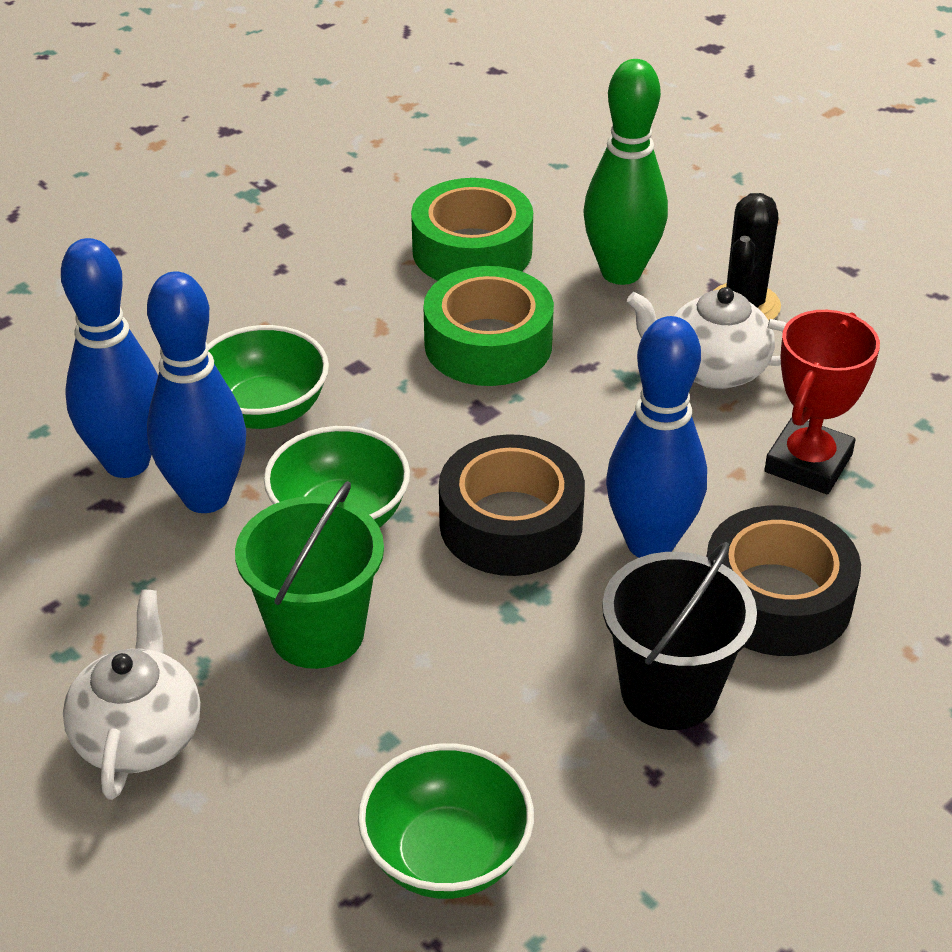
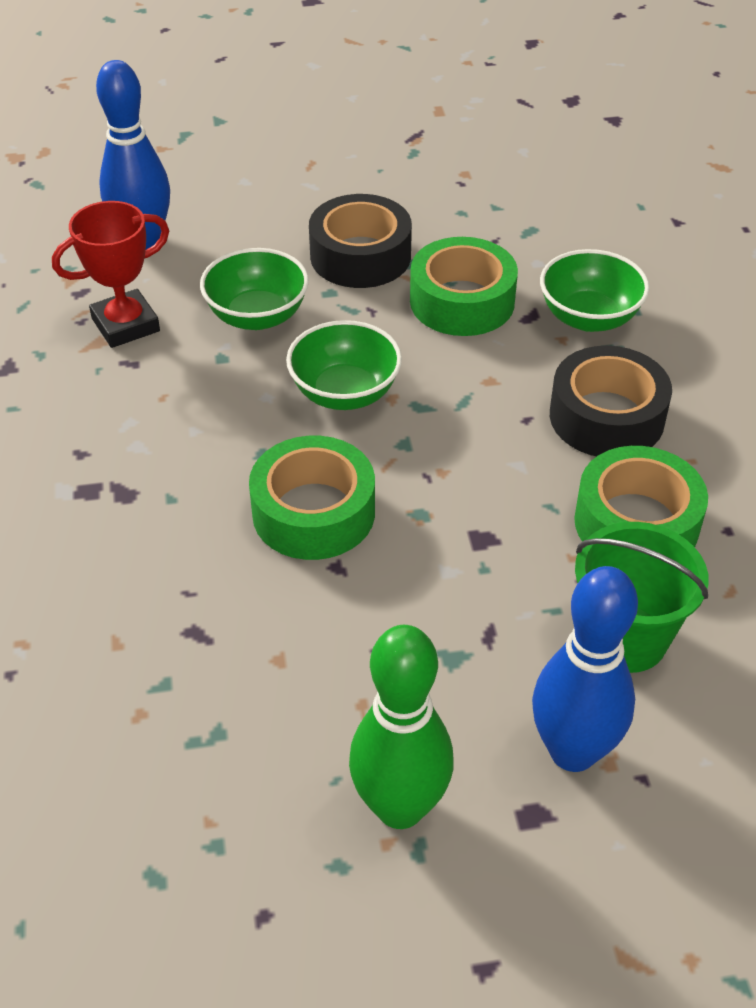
black bucket: 1 -> 0
black cactus: 1 -> 0
blue bowling pin: 3 -> 2
green tape: 2 -> 3
white teapot: 2 -> 0

